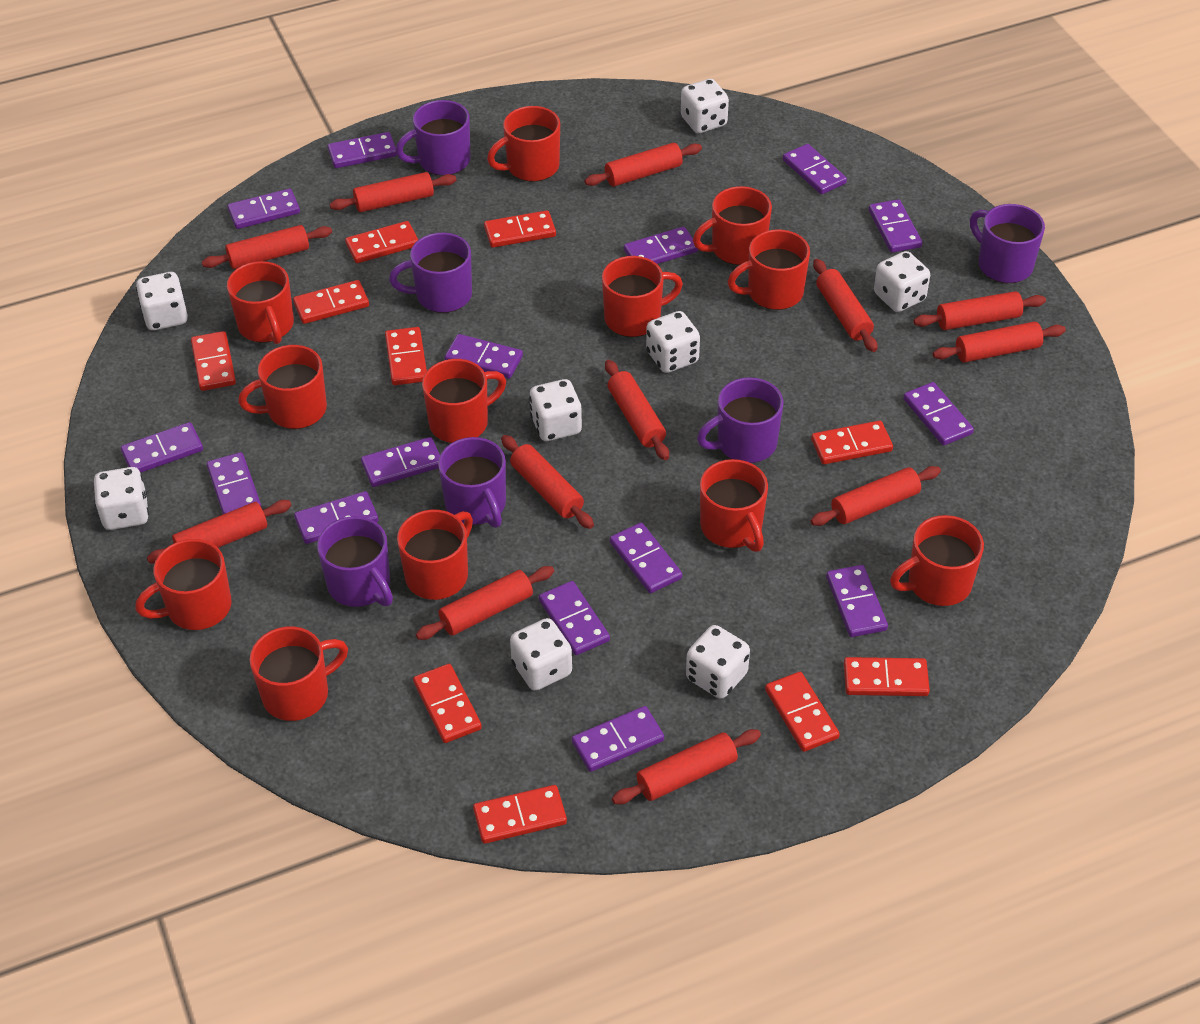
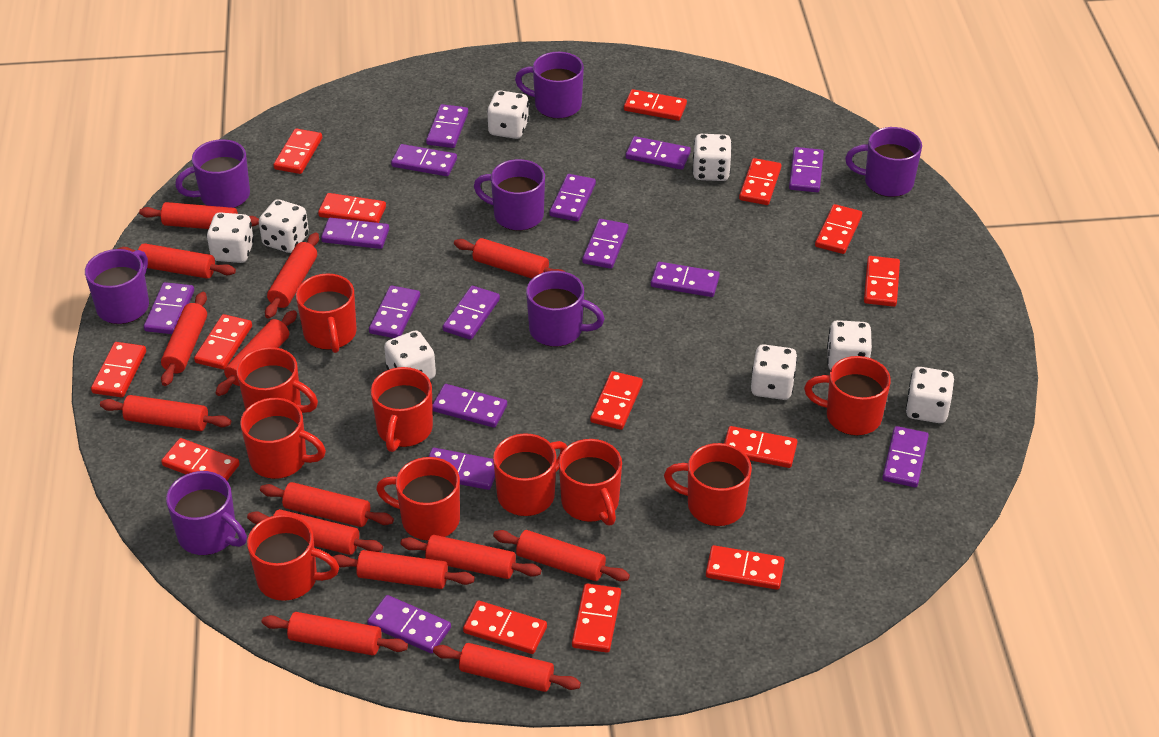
purple mug: 6 -> 7
red domino: 10 -> 14
red mug: 12 -> 10
red rolling pin: 12 -> 14

